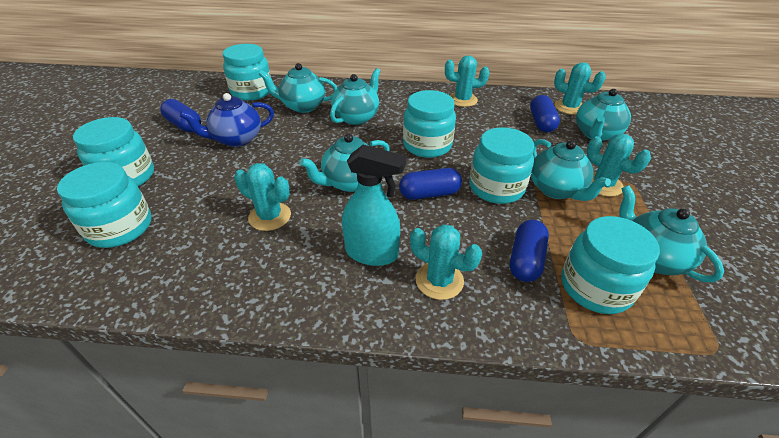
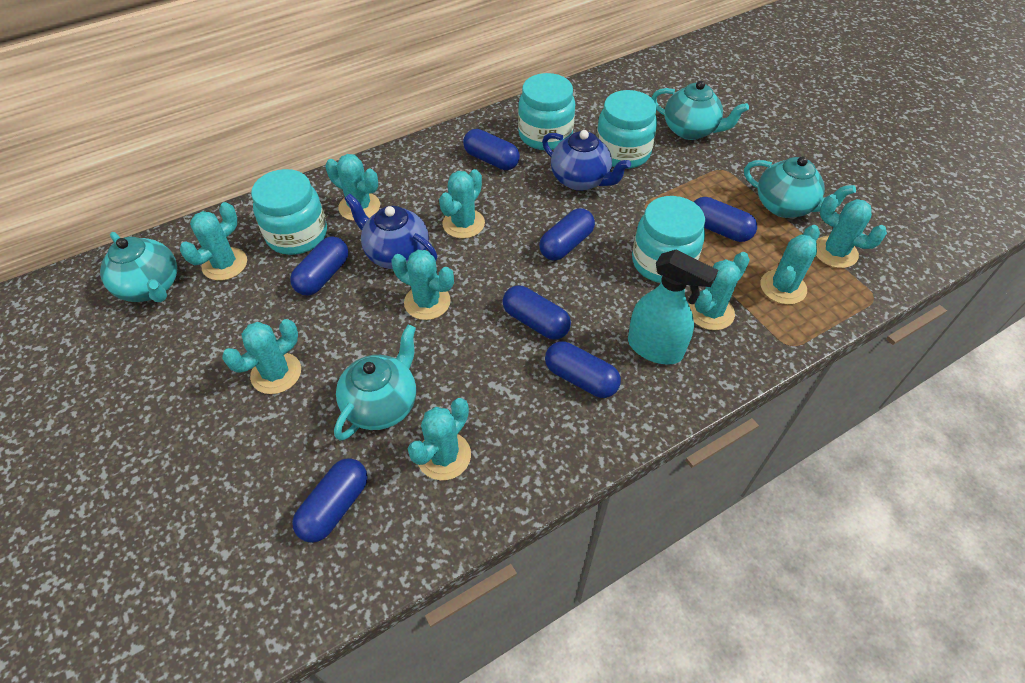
blue capsule: 4 -> 7
blue teapot: 1 -> 2
turquoise cactus: 5 -> 9
turquoise jar: 6 -> 4
turquoise teapot: 6 -> 4

